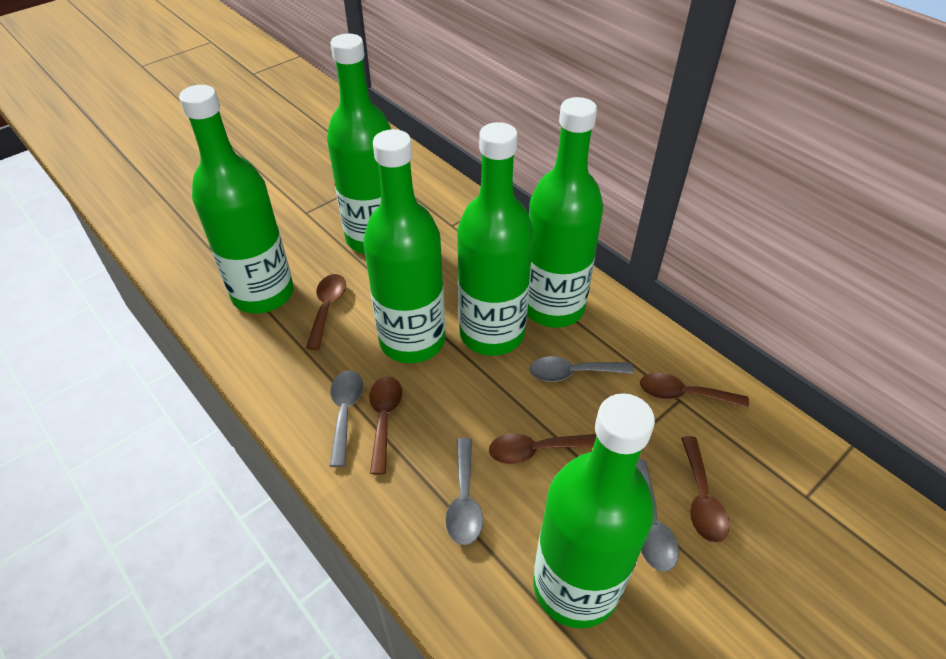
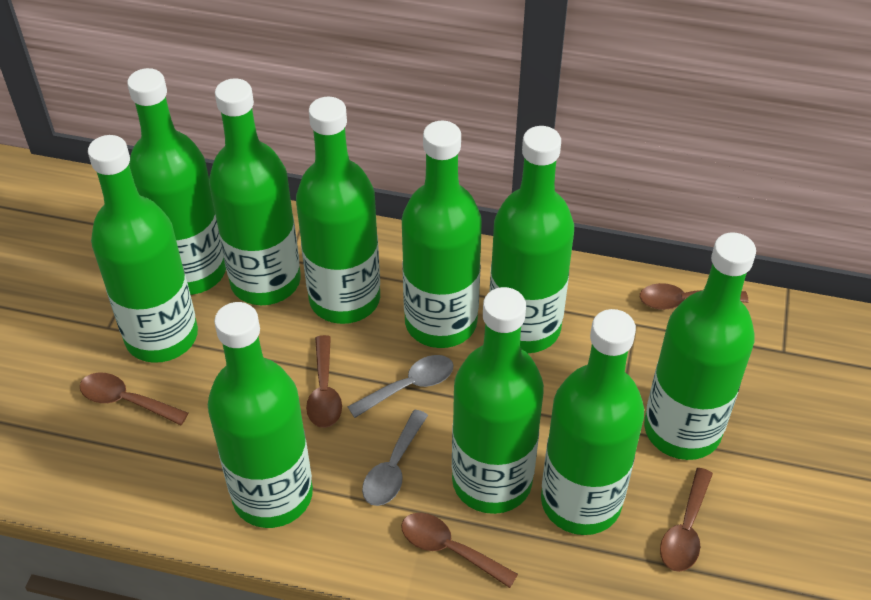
green bottle: 6 -> 10
grey spoon: 4 -> 2

